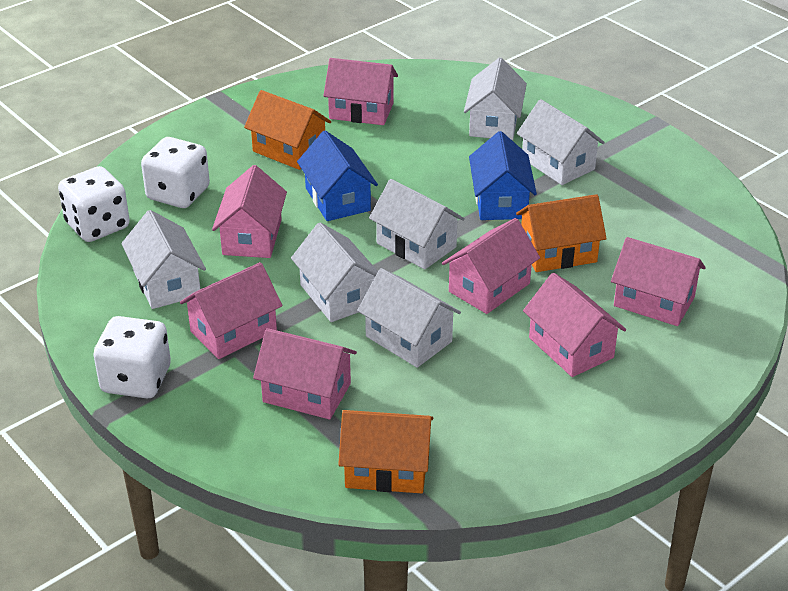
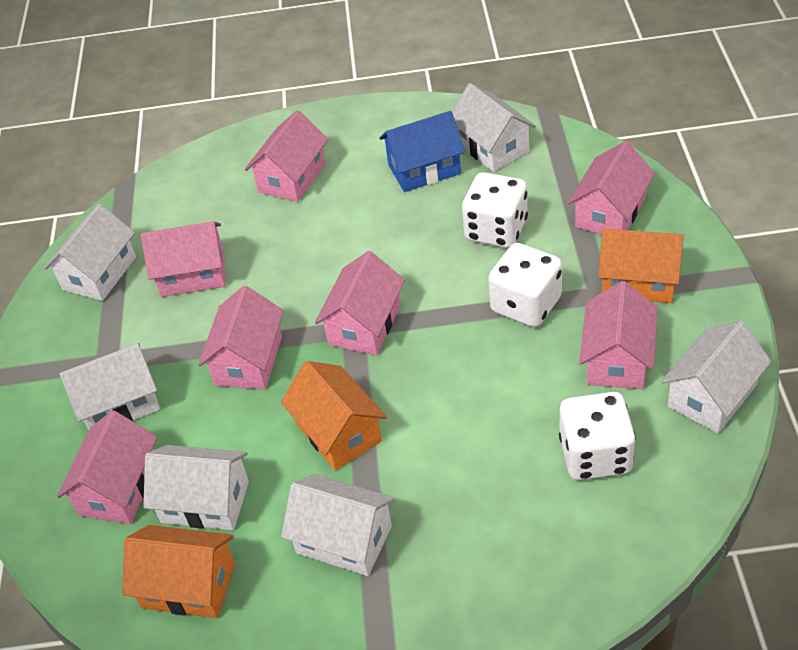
blue house: 2 -> 1

